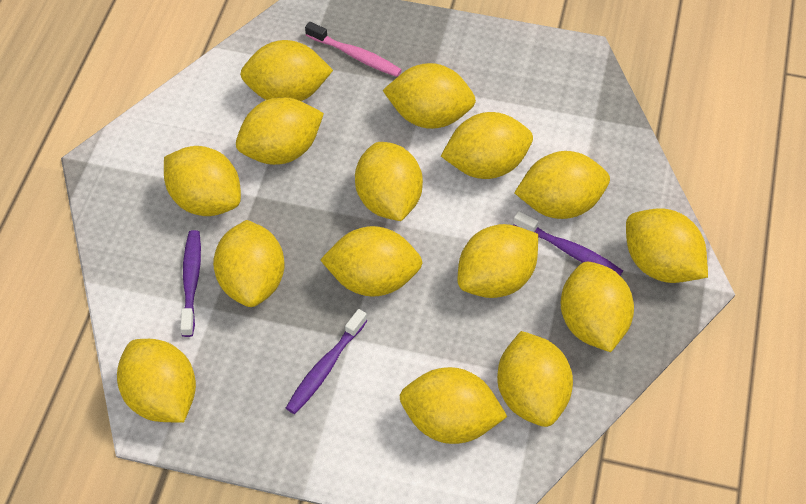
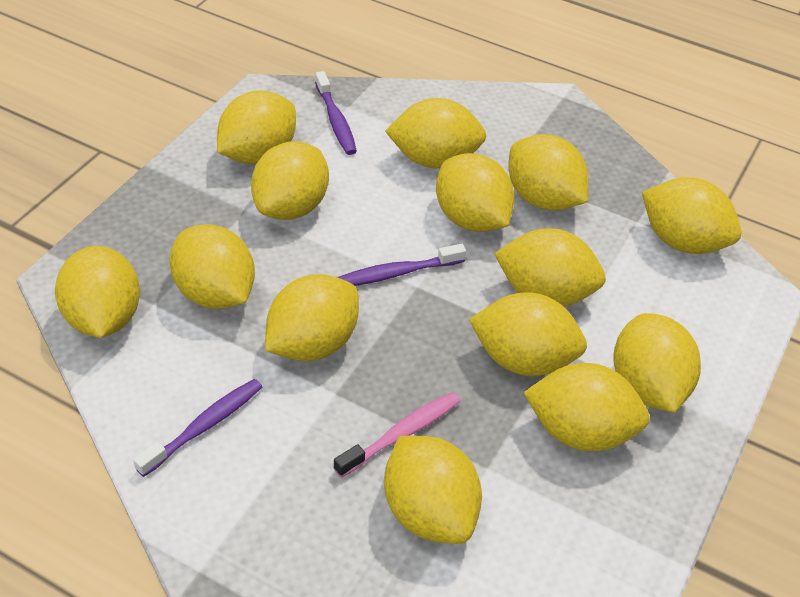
yellow lemon: 15 -> 14

